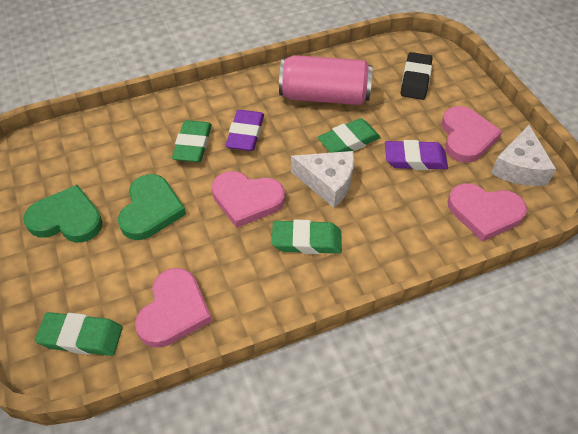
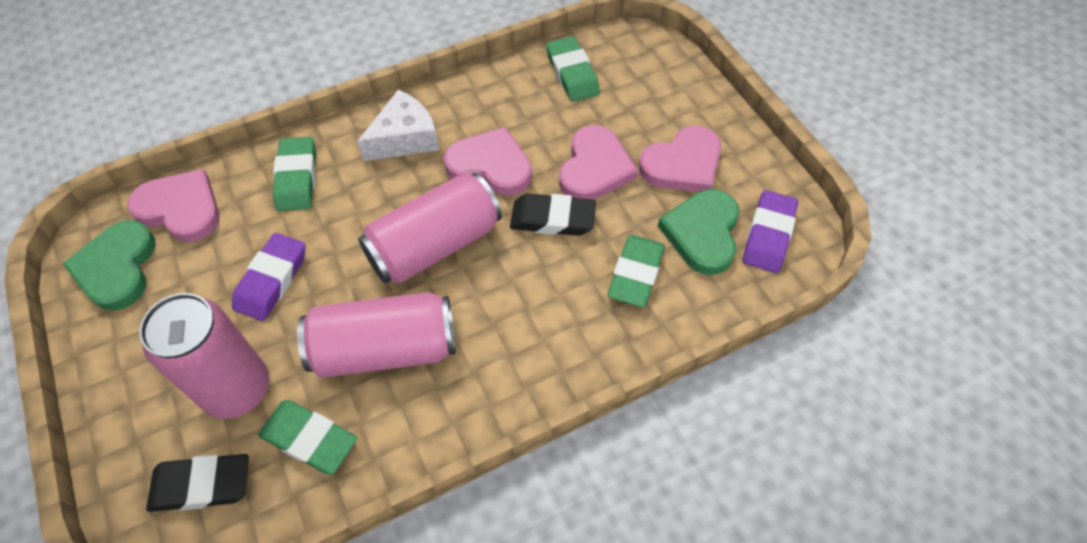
black eraser: 1 -> 2
pink can: 1 -> 3
white cheese: 2 -> 1

